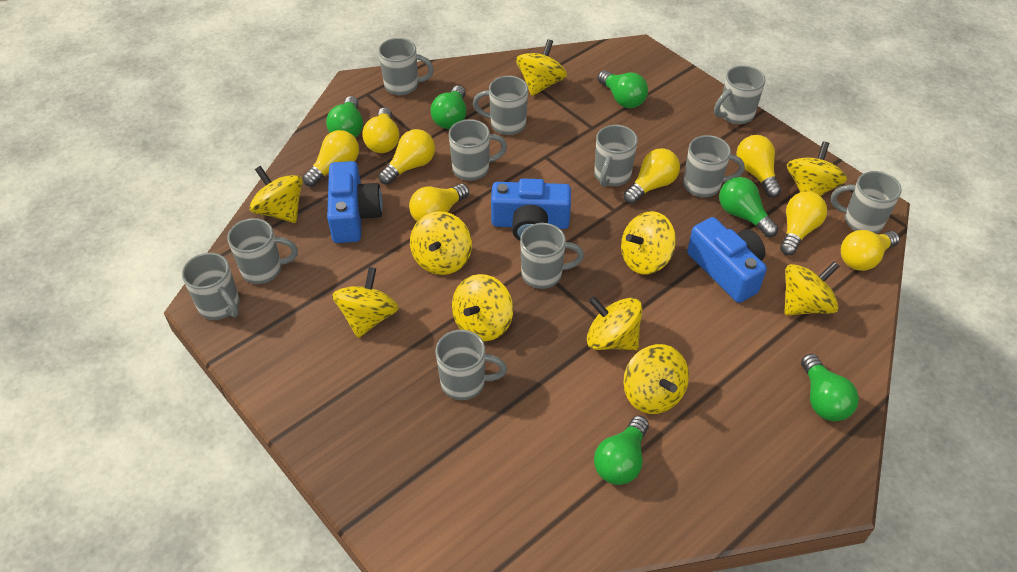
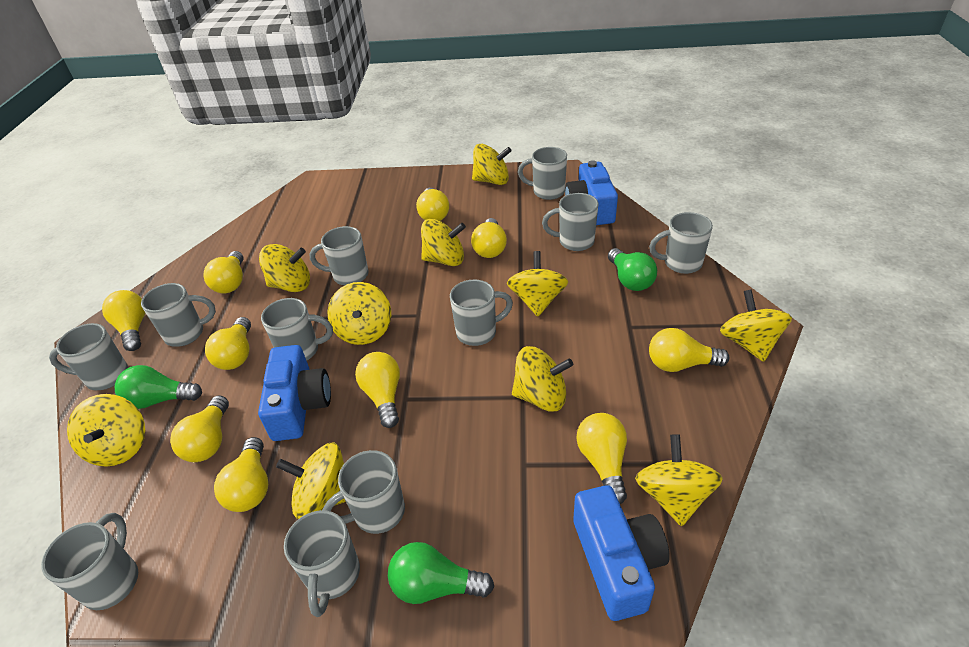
green light bulb: 6 -> 3
yellow light bulb: 8 -> 10

